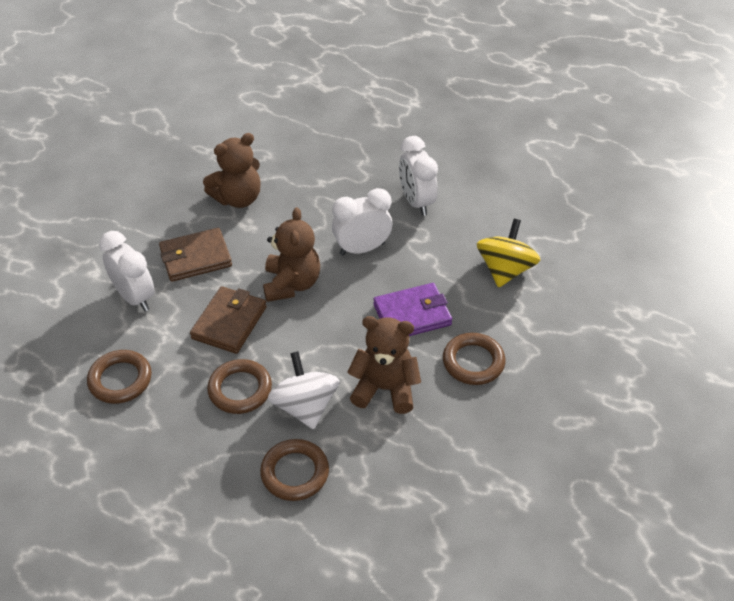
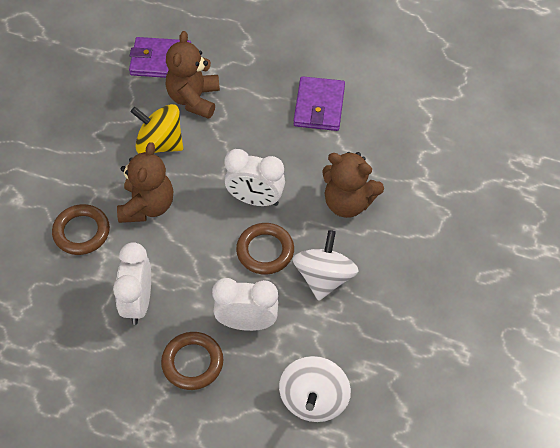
brown ring: 4 -> 3
brown wallet: 2 -> 0
purple wallet: 1 -> 2
white spinning top: 1 -> 2

